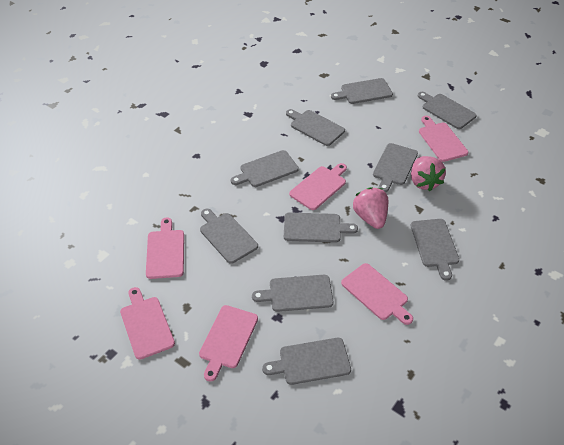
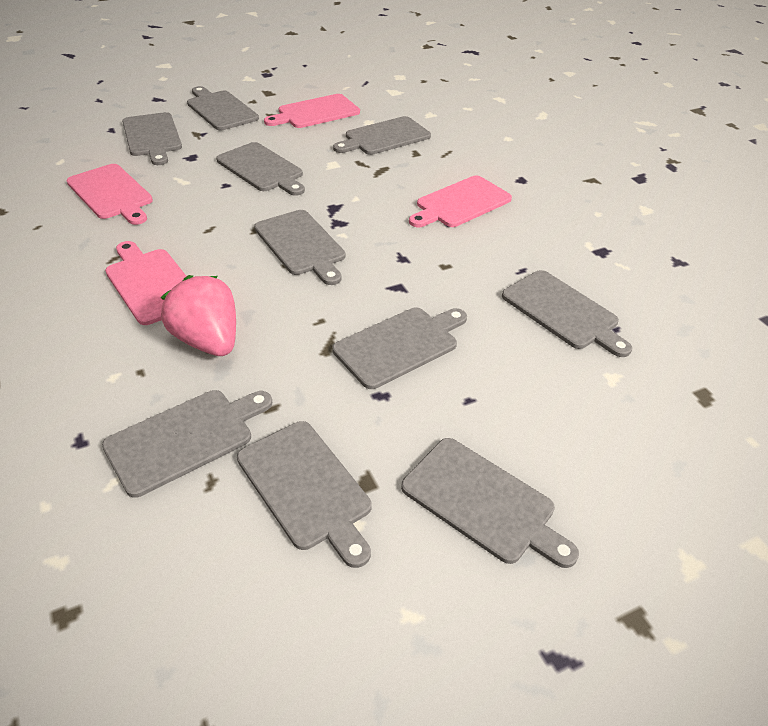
pink cutting board: 6 -> 4
pink strawberry: 2 -> 1

